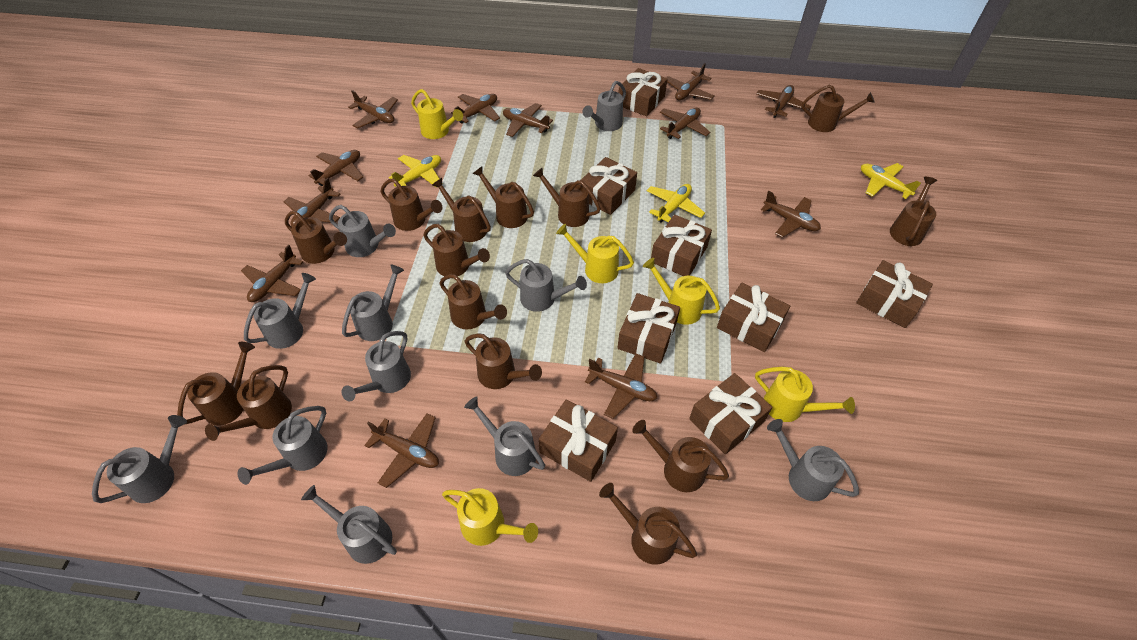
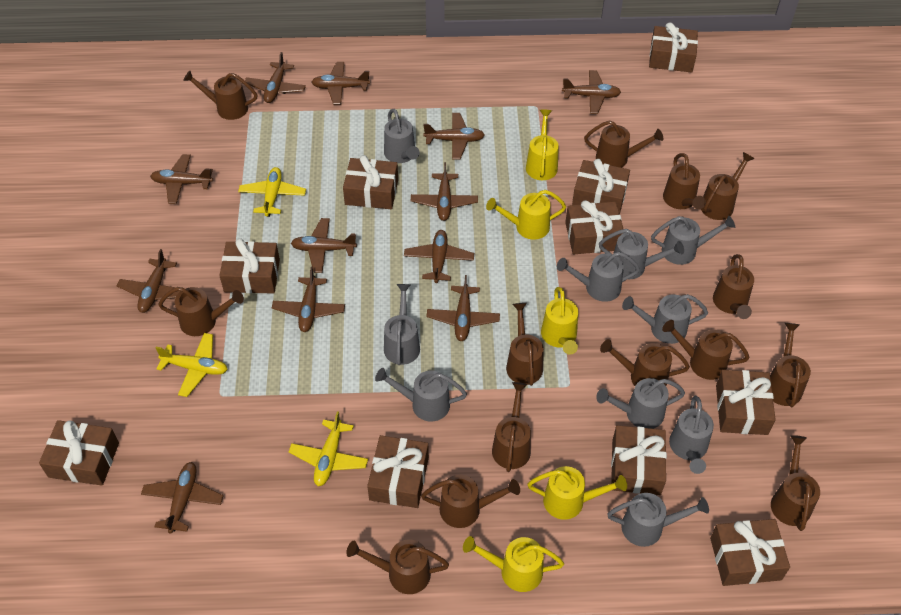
brown gift: 8 -> 10
grey watering can: 11 -> 10

